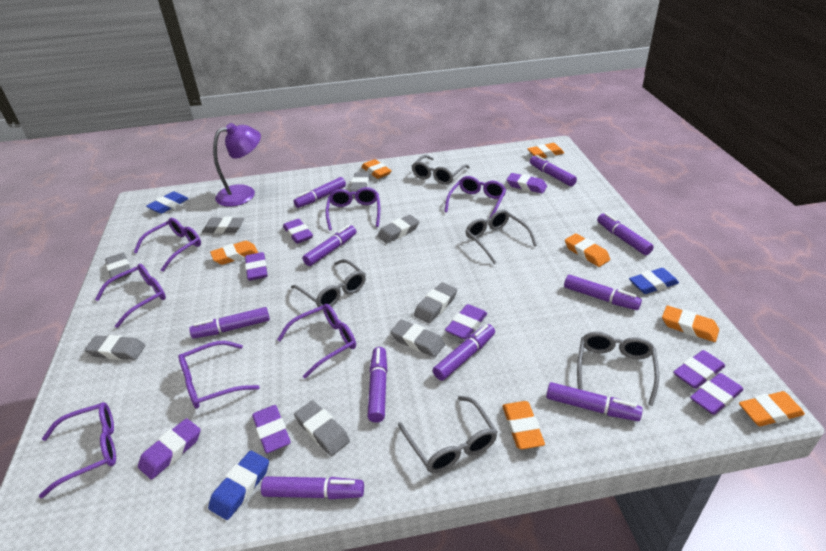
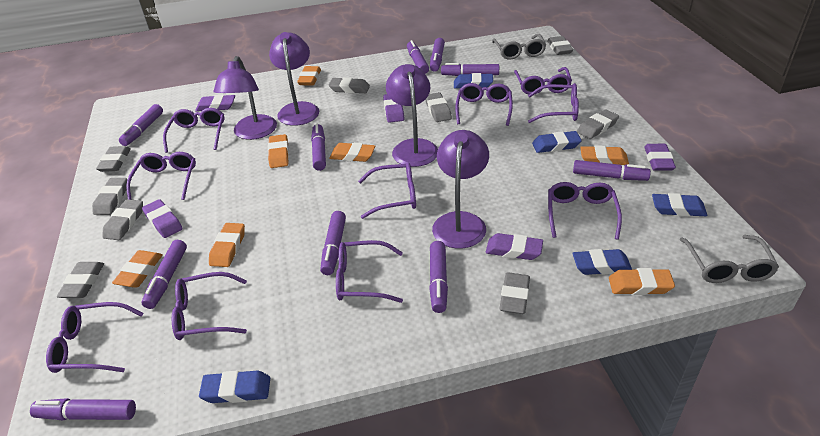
blue eraser: 3 -> 5
grey eraser: 8 -> 9
grey glasses: 5 -> 2
purple eraser: 8 -> 5
purple glasses: 7 -> 10
purple lamp: 1 -> 4

